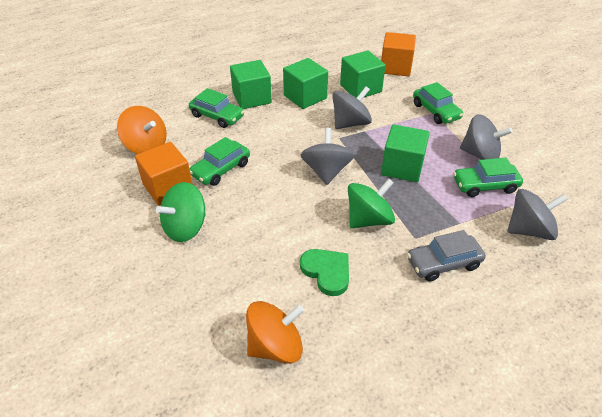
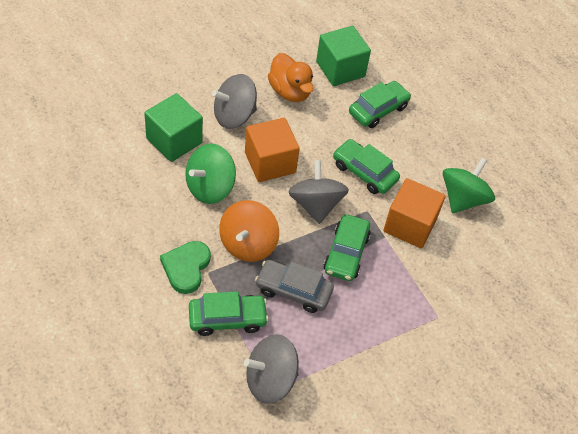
green cube: 4 -> 2
grey spinning top: 4 -> 3
orange duck: 0 -> 1
orange spinning top: 2 -> 1

